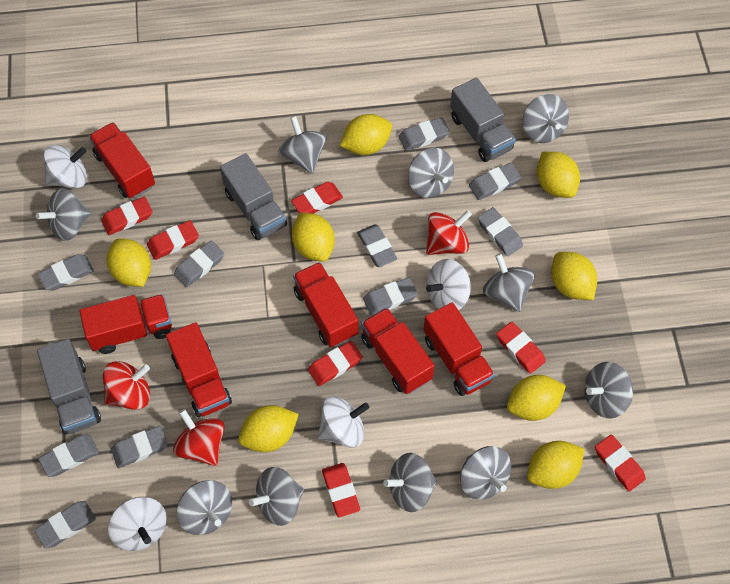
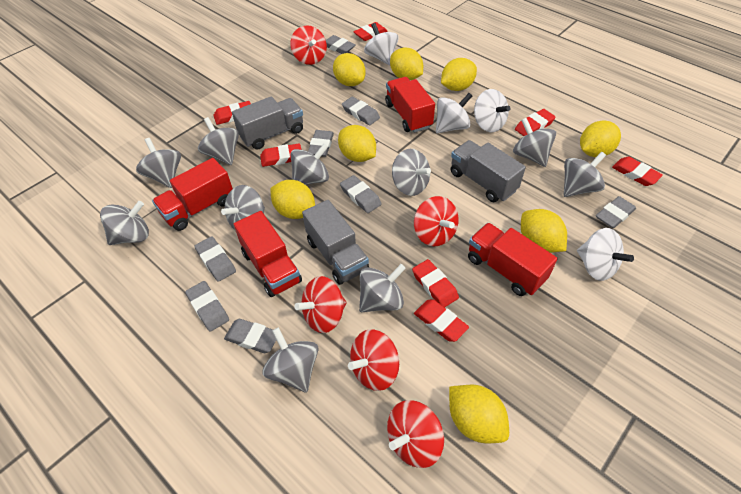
grey eraser: 10 -> 8
red spinning top: 3 -> 5
red truck: 6 -> 4

